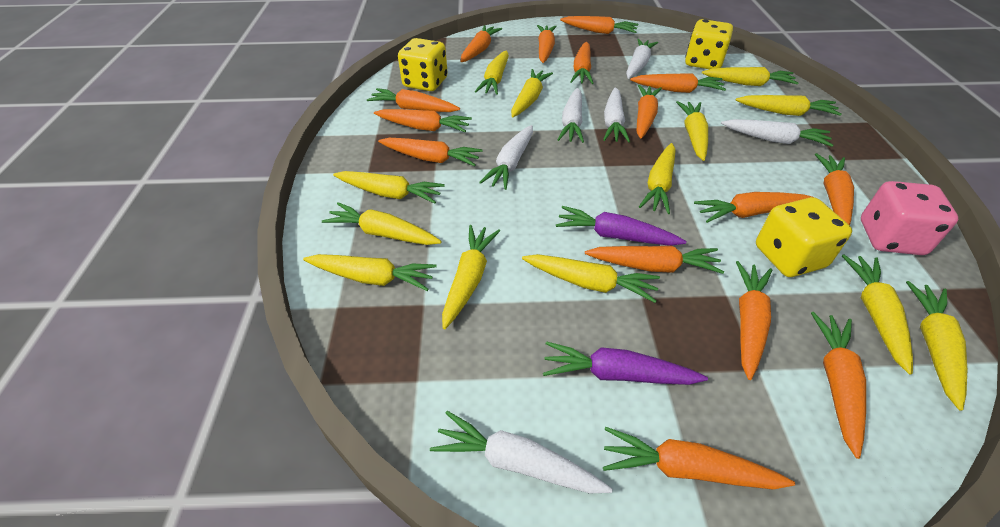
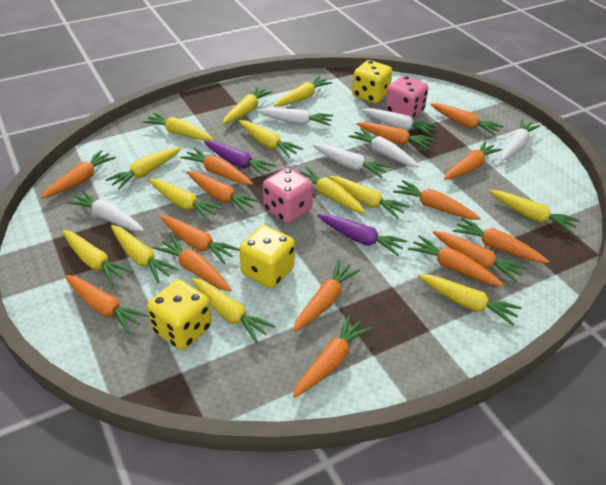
pink dice: 1 -> 2

